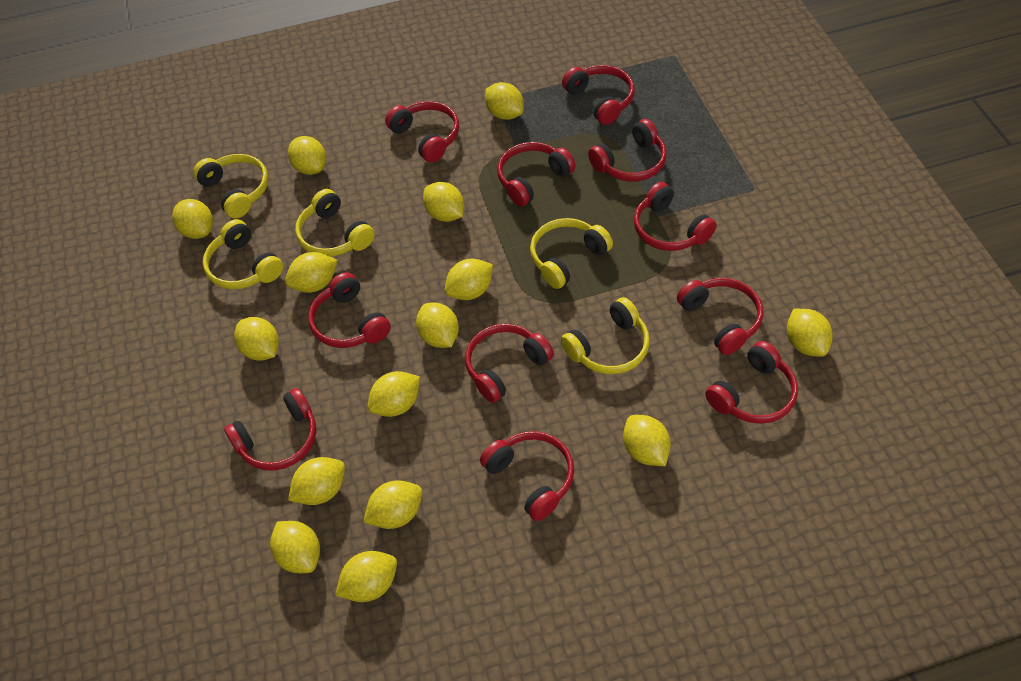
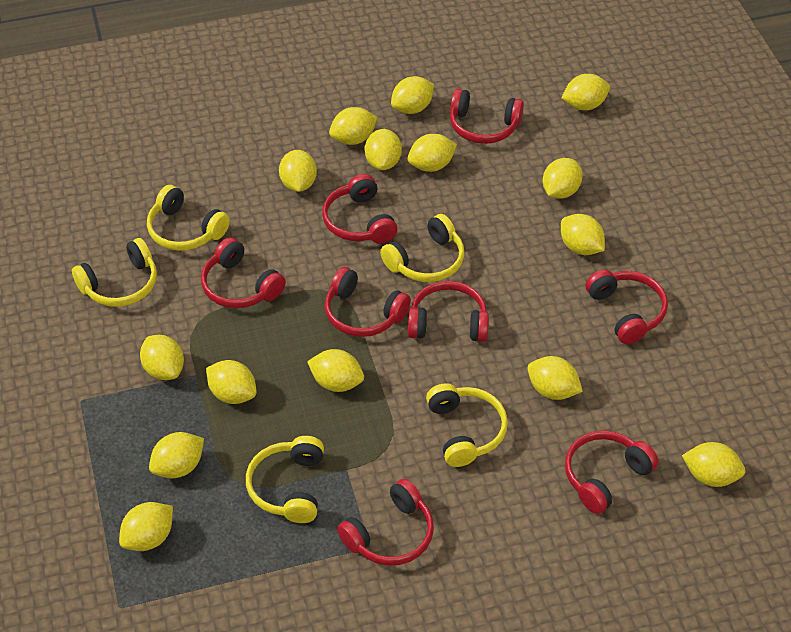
red headphones: 11 -> 8

